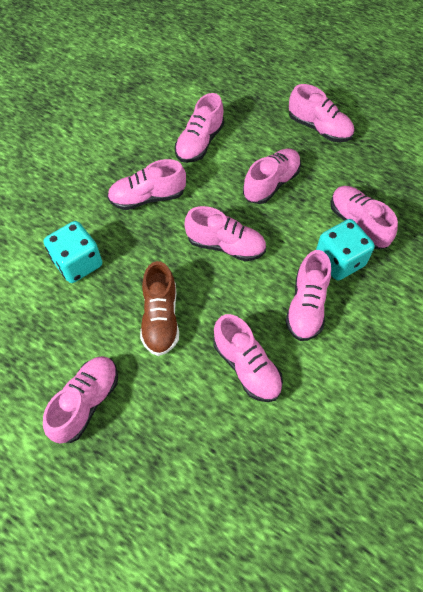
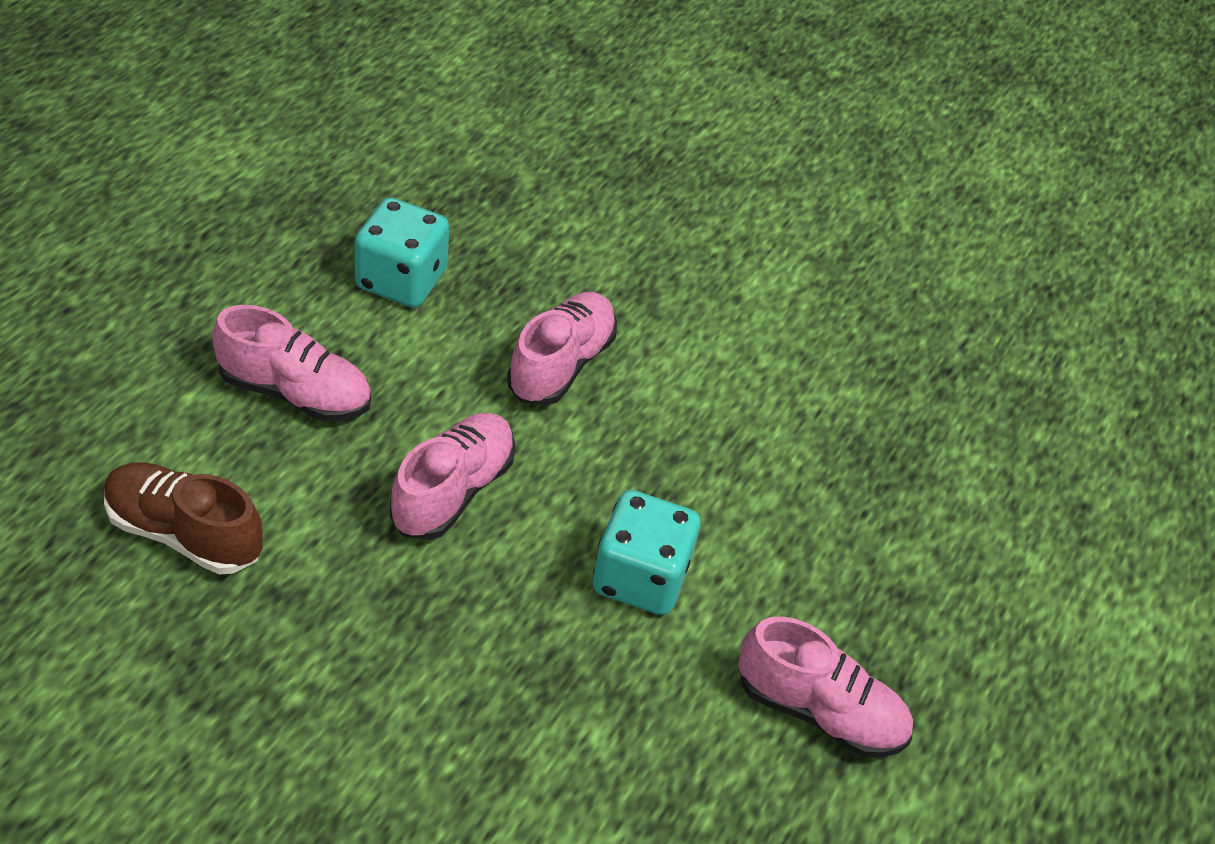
pink shoe: 9 -> 4

